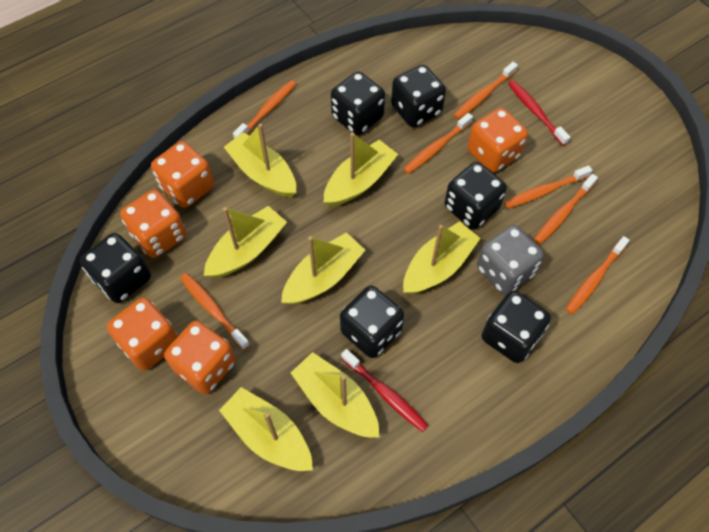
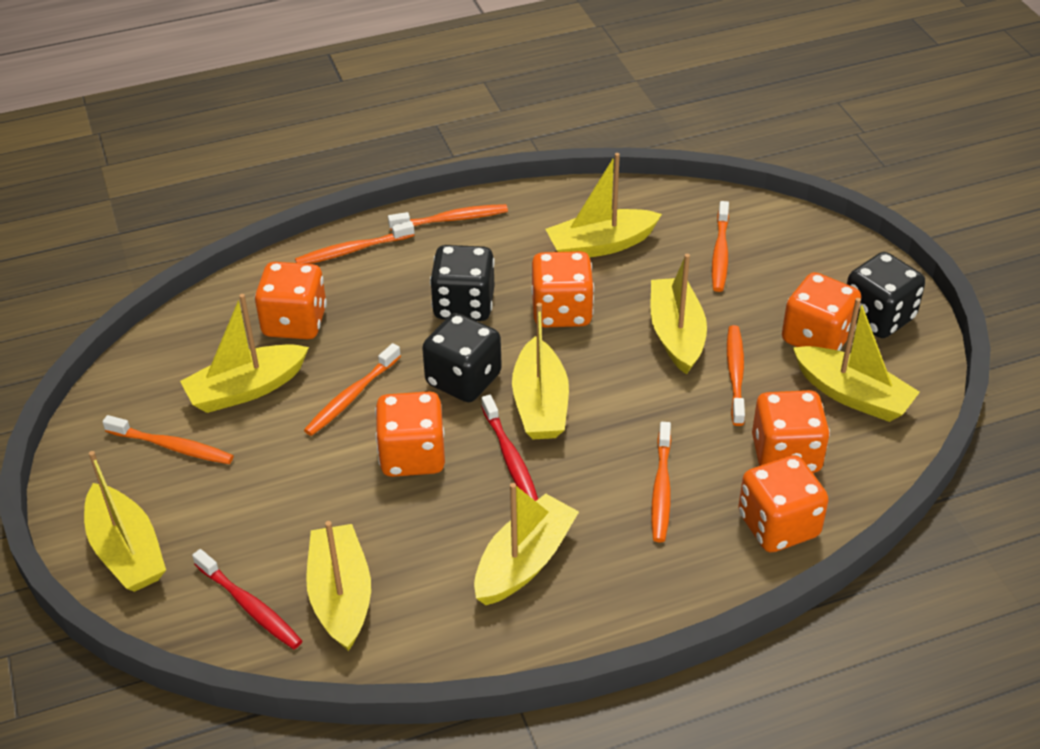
black dice: 6 -> 3
grey dice: 1 -> 0
orange dice: 5 -> 6
yellow boat: 7 -> 8

